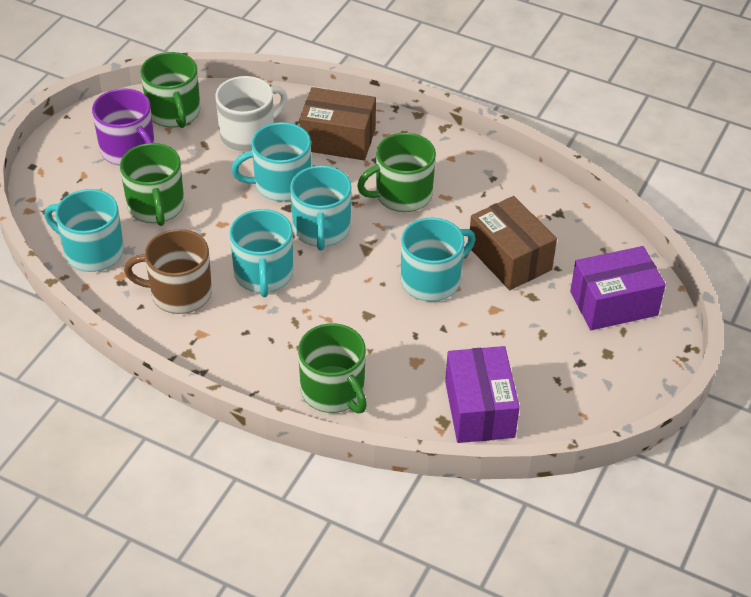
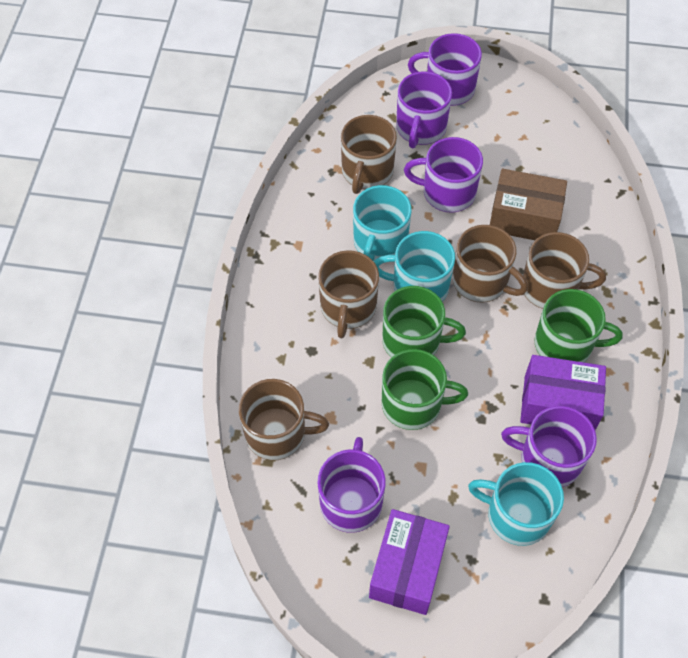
brown box: 2 -> 1
brown mug: 1 -> 5
green mug: 4 -> 3
purple mug: 1 -> 5
turquoise mug: 5 -> 3
white mug: 1 -> 0

